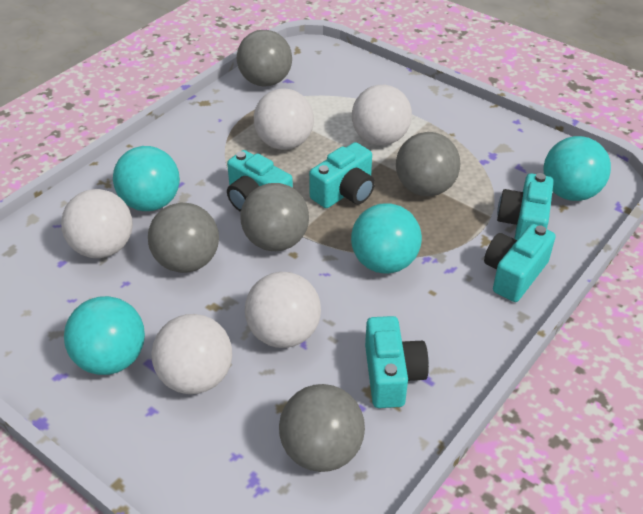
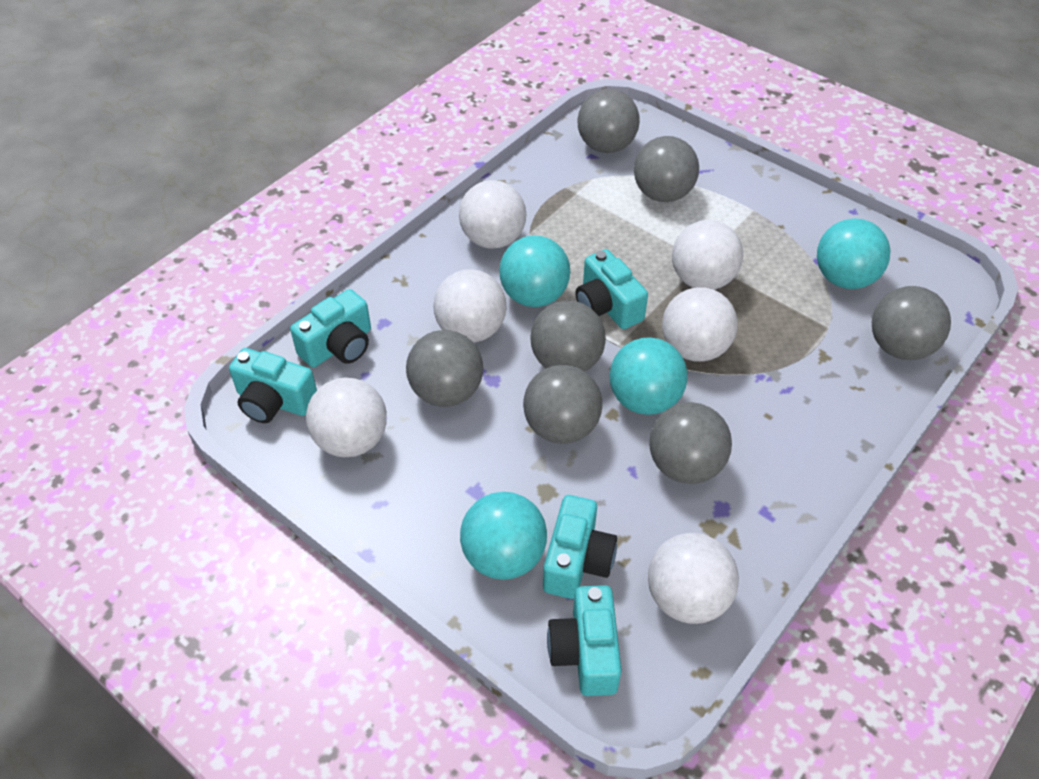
grey ball: 5 -> 7
white ball: 5 -> 6

